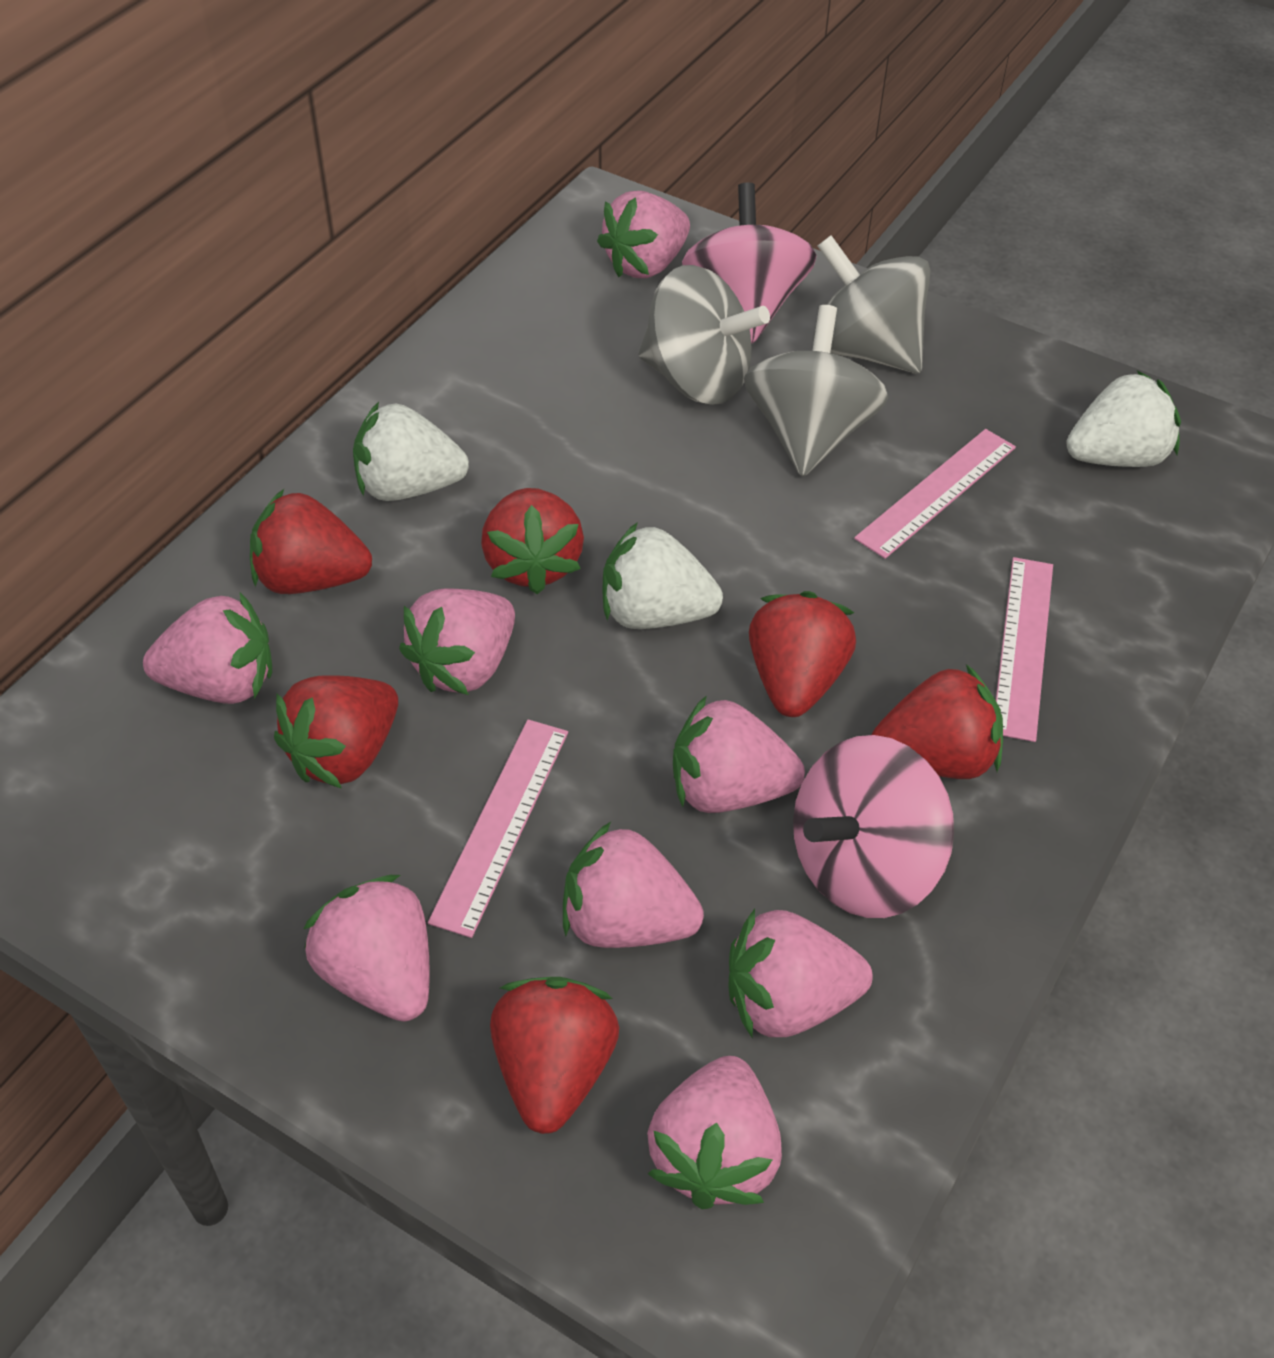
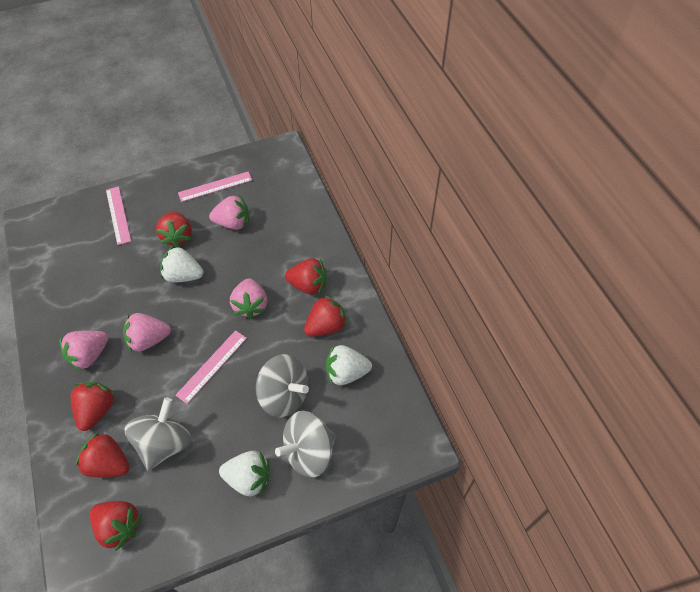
pink spinning top: 2 -> 0
pink strawberry: 8 -> 4

